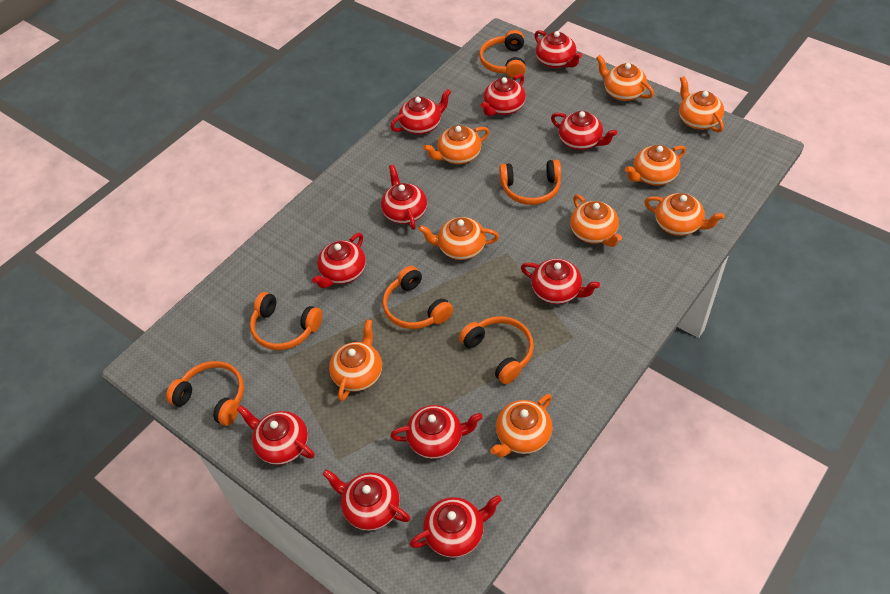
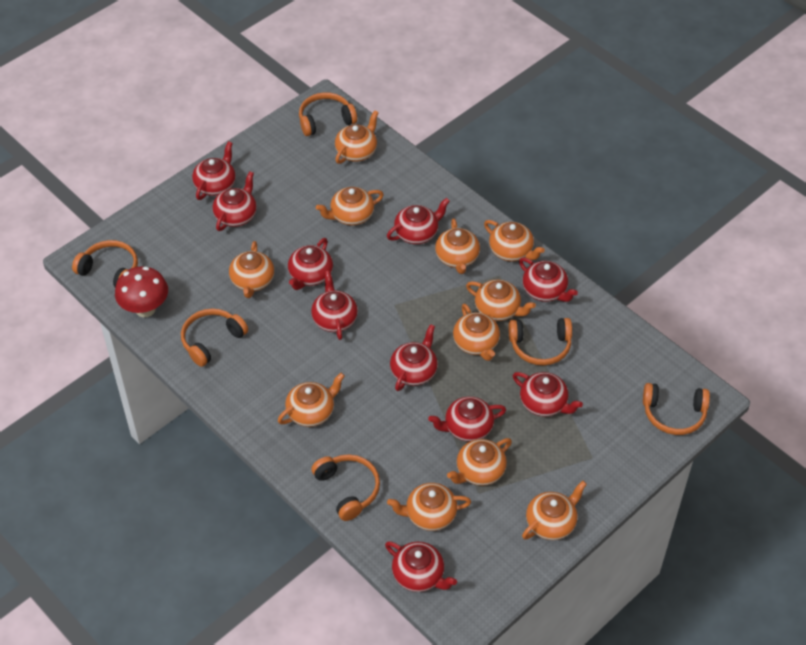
orange teapot: 9 -> 11
red mushroom: 0 -> 1
red teapot: 11 -> 10

